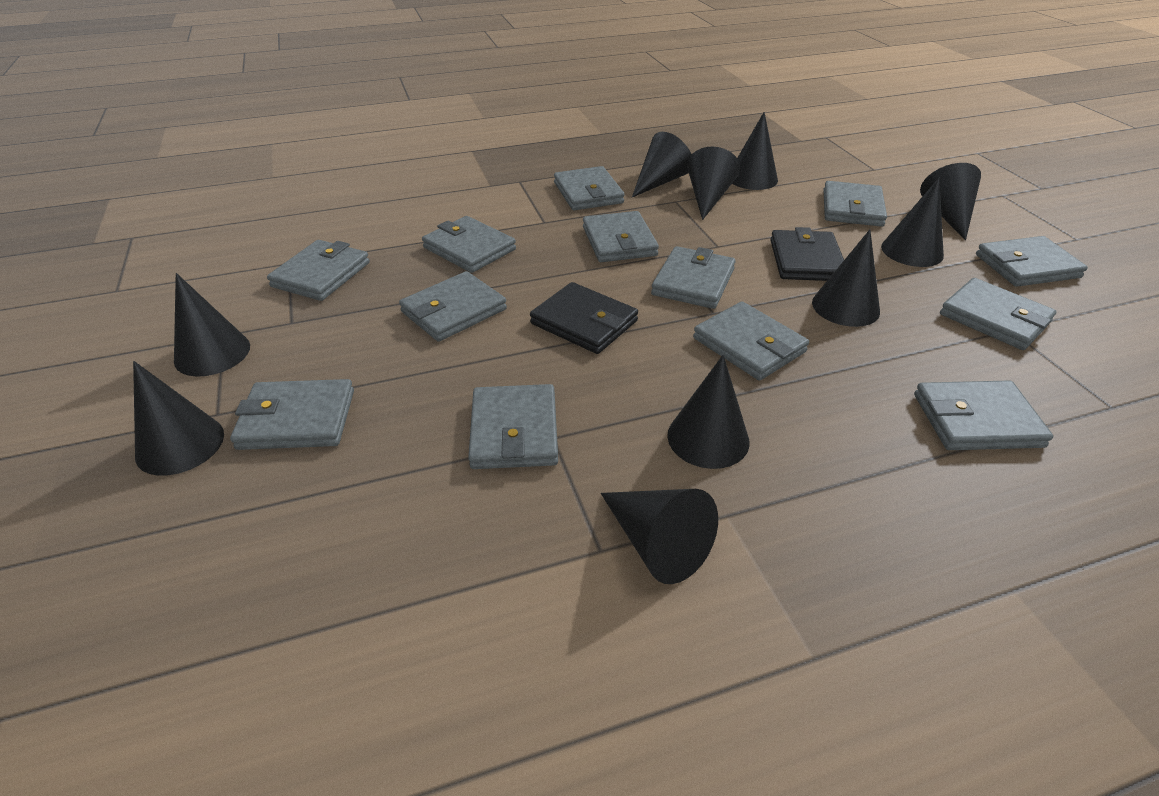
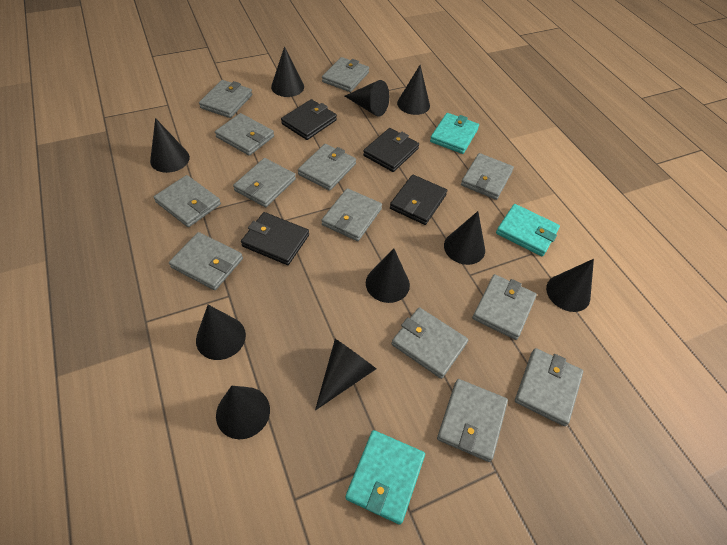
black wallet: 2 -> 4
turquoise wallet: 0 -> 3

